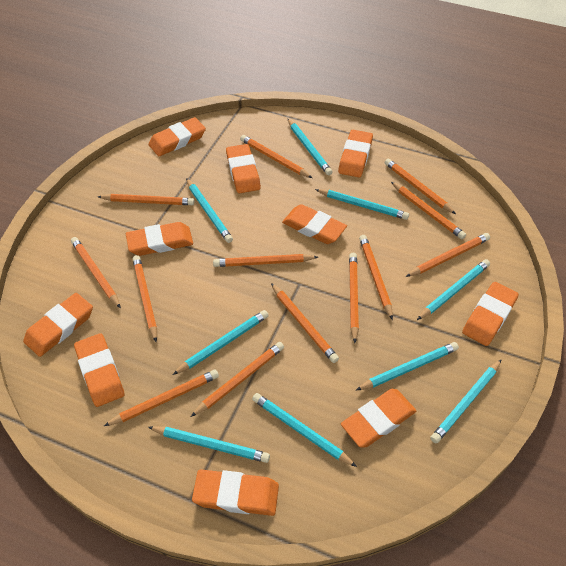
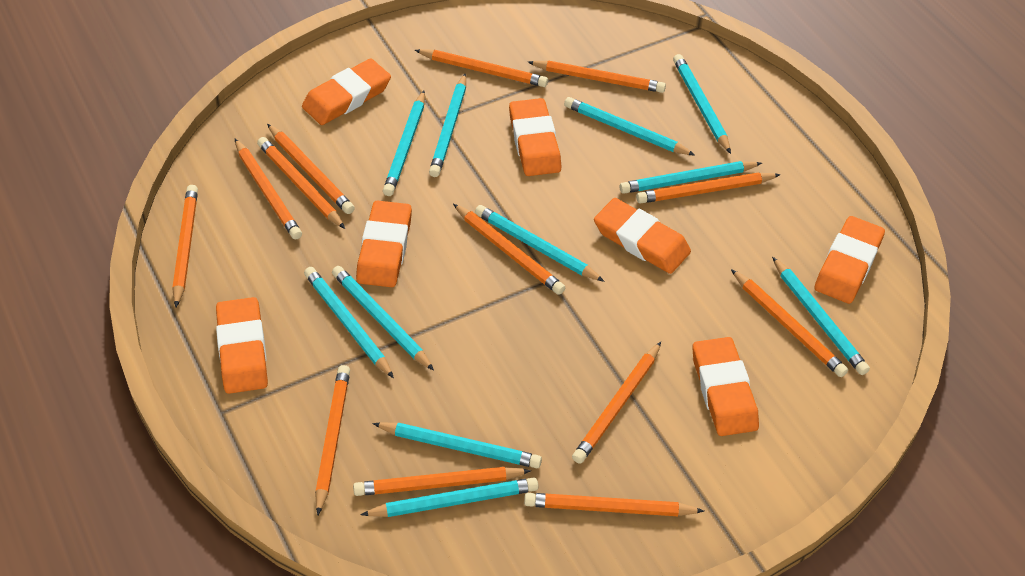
orange eraser: 10 -> 7
turquoise pencil: 9 -> 11

